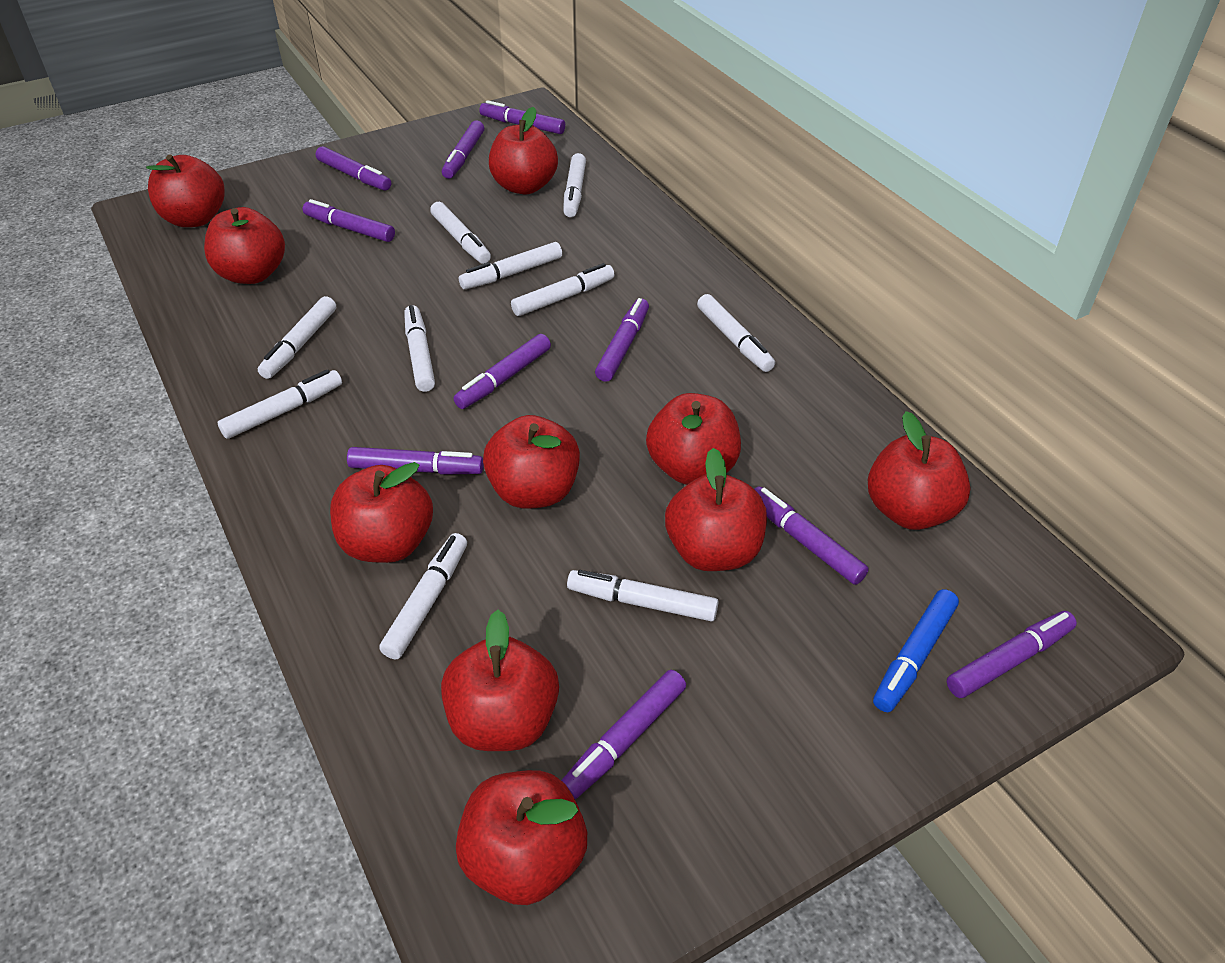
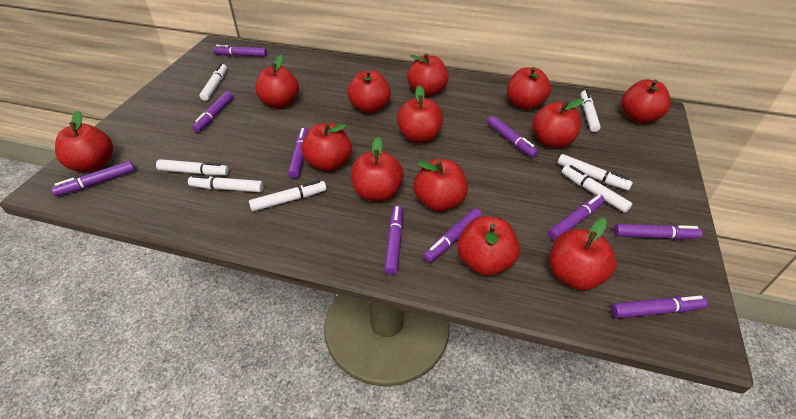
blue marker: 1 -> 0
red apple: 10 -> 13
white marker: 10 -> 7

